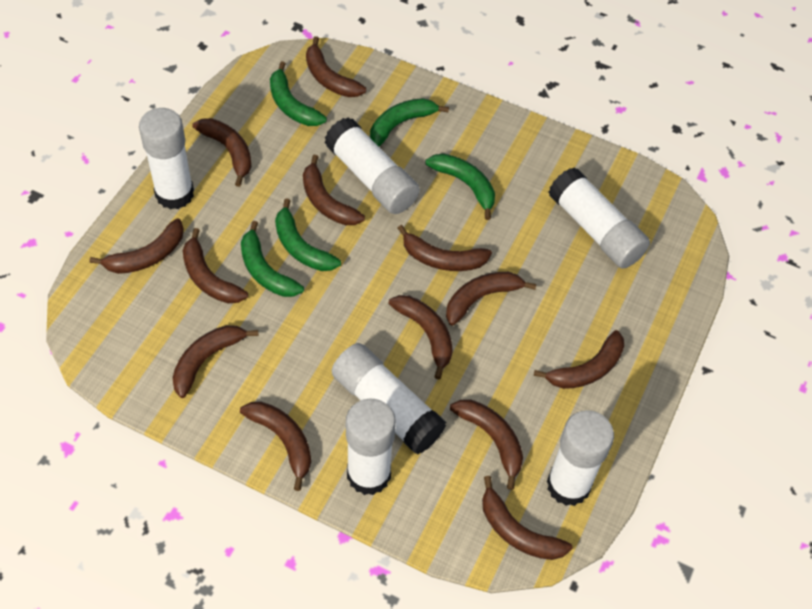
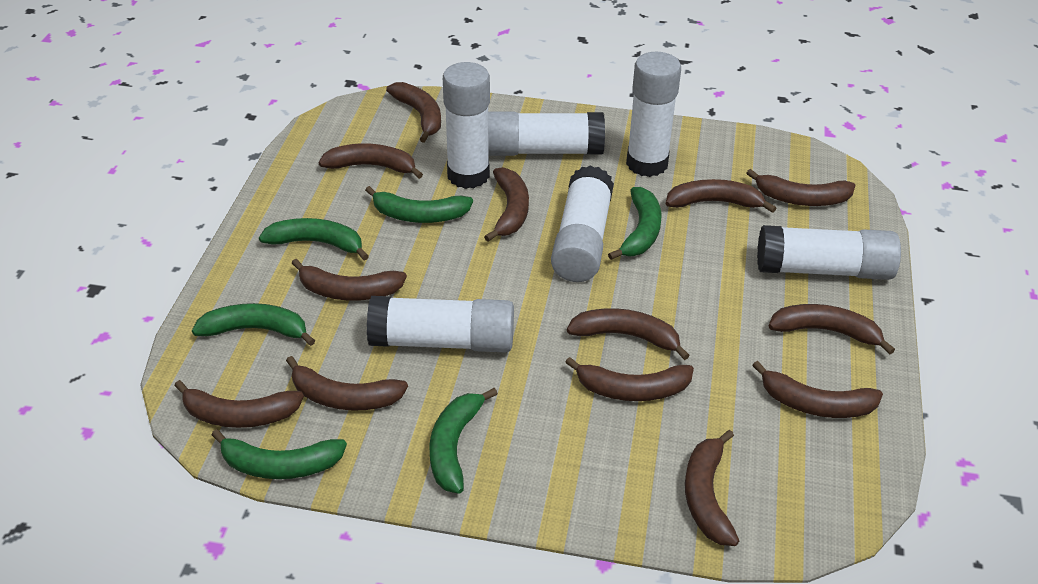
green banana: 5 -> 6

